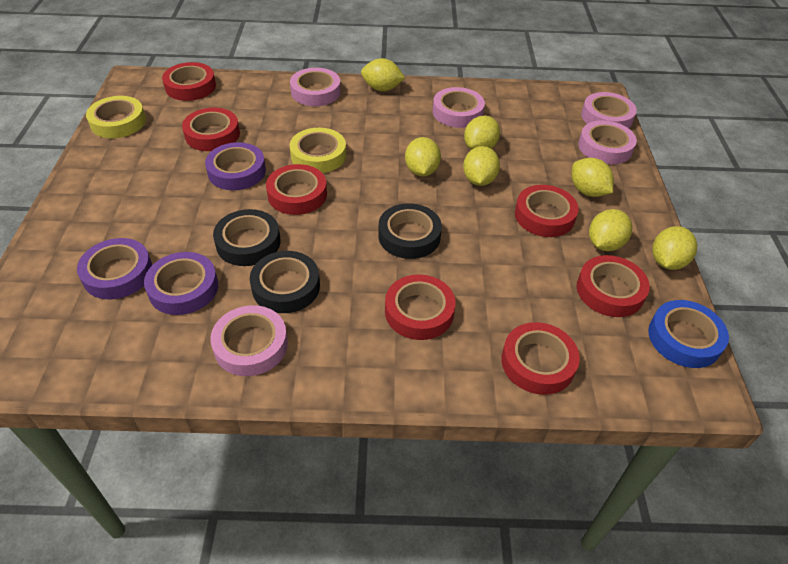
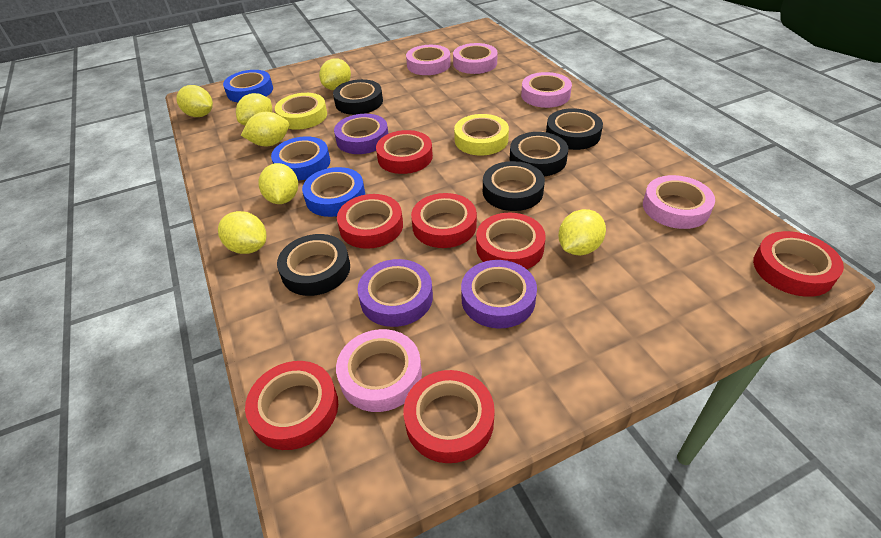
black tape: 3 -> 5
blue tape: 1 -> 3

